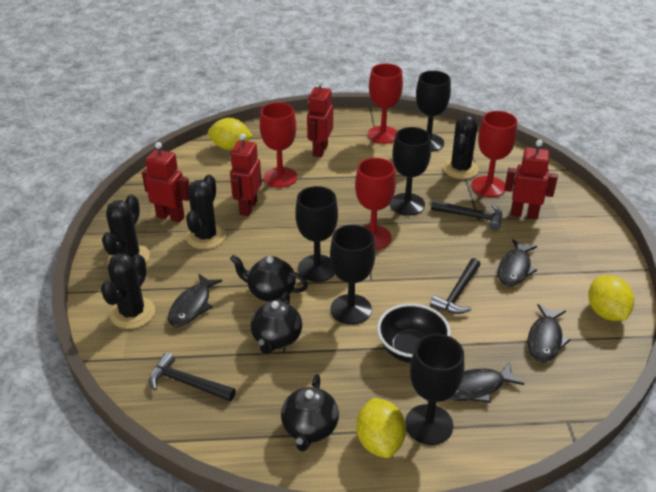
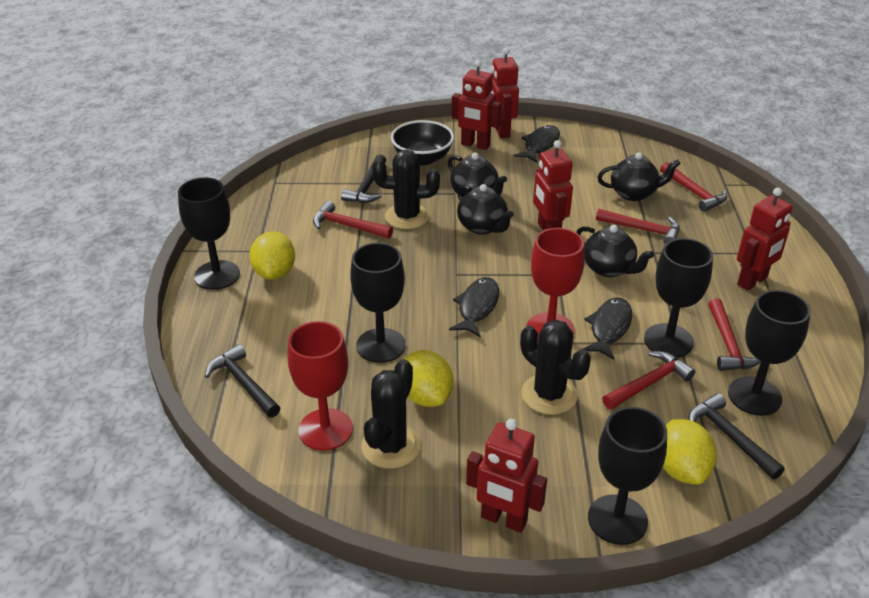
black cactus: 4 -> 3
black fish: 4 -> 3
black teapot: 3 -> 4
red goblet: 4 -> 2
red hammer: 0 -> 5
red robot: 4 -> 5

